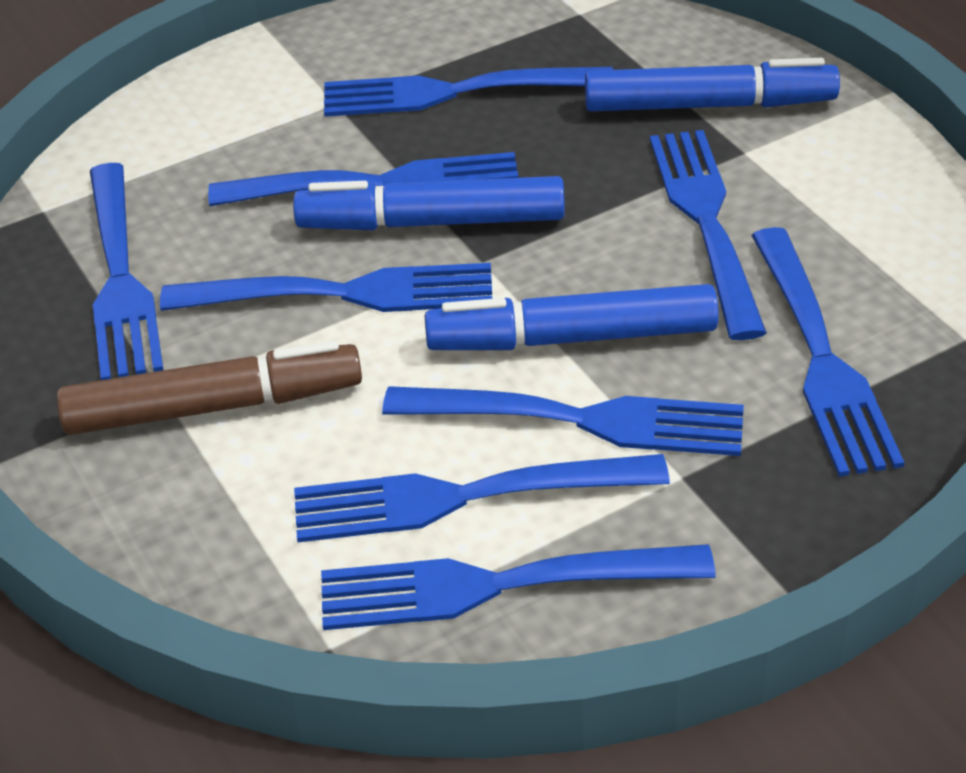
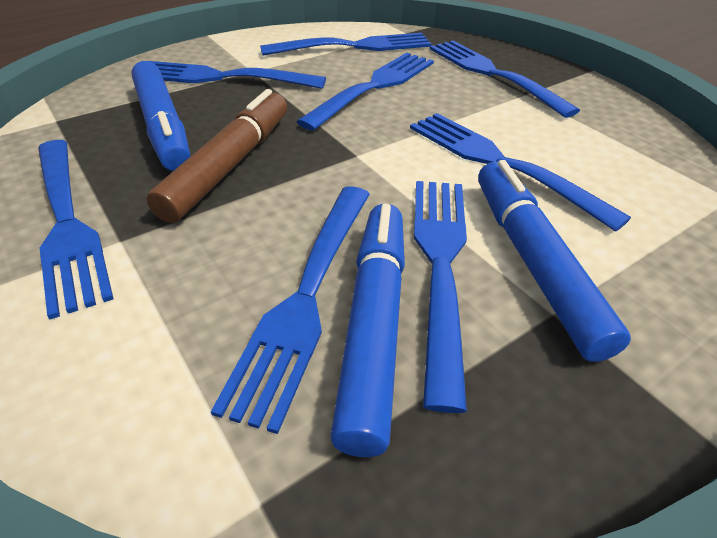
blue fork: 9 -> 8

